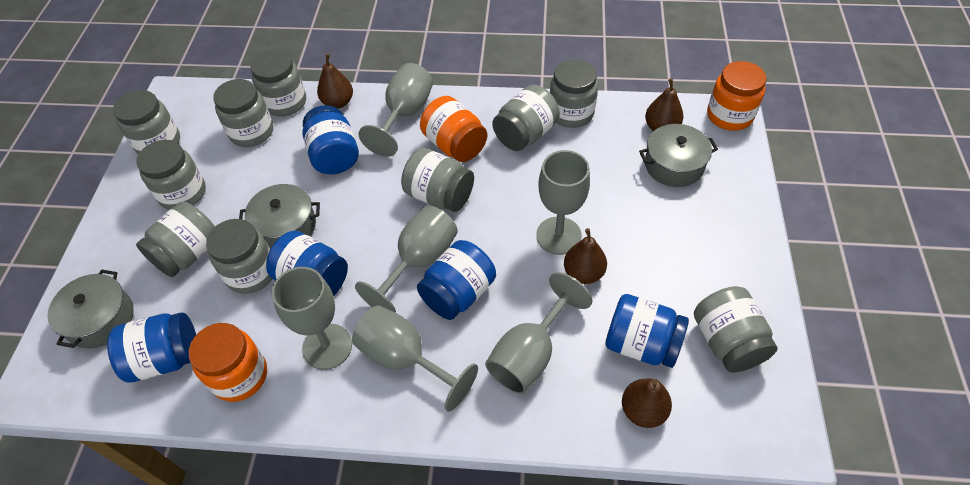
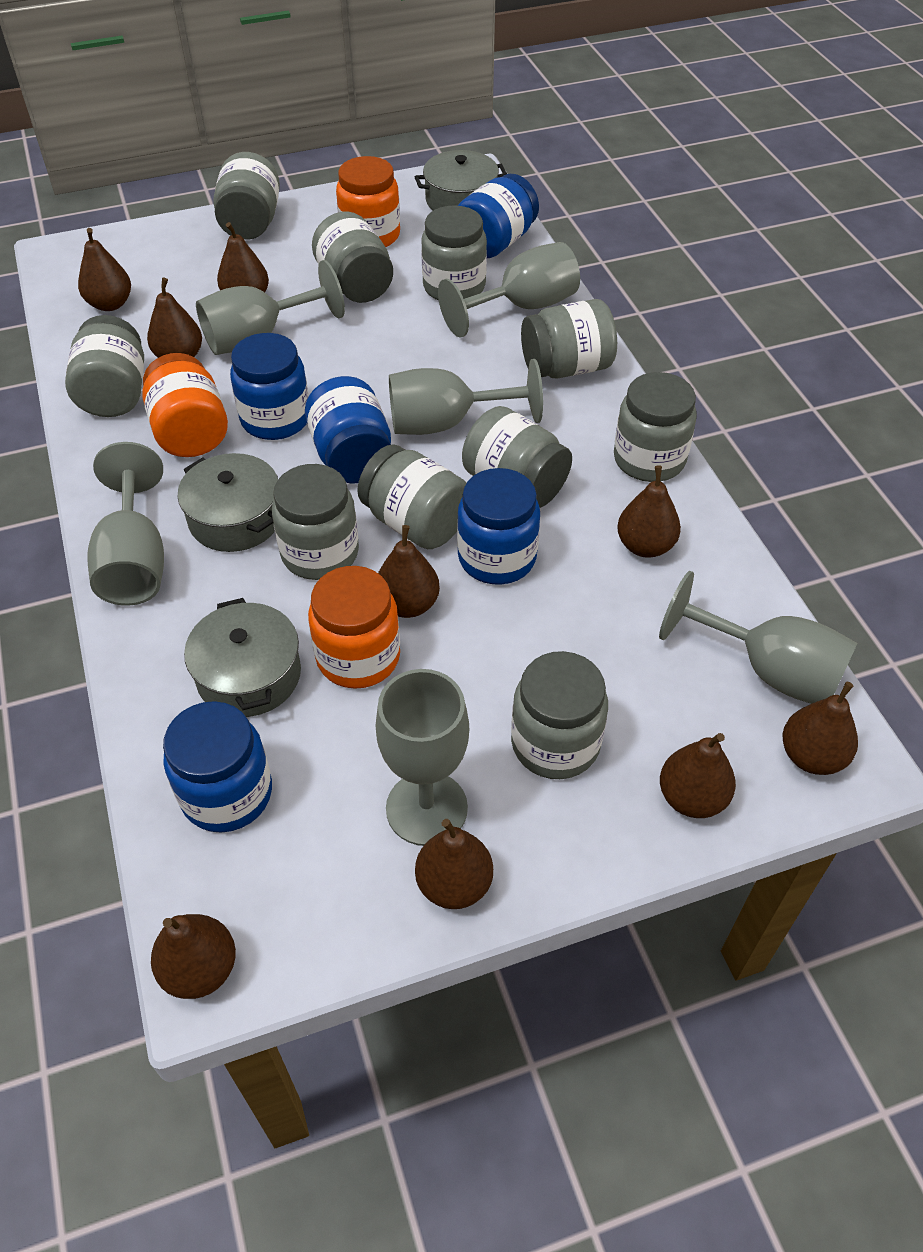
brown pear: 4 -> 9

